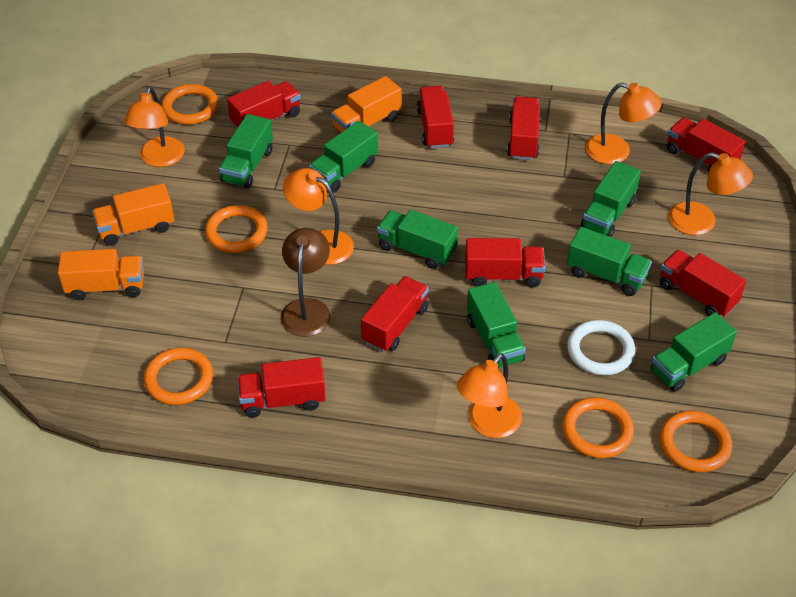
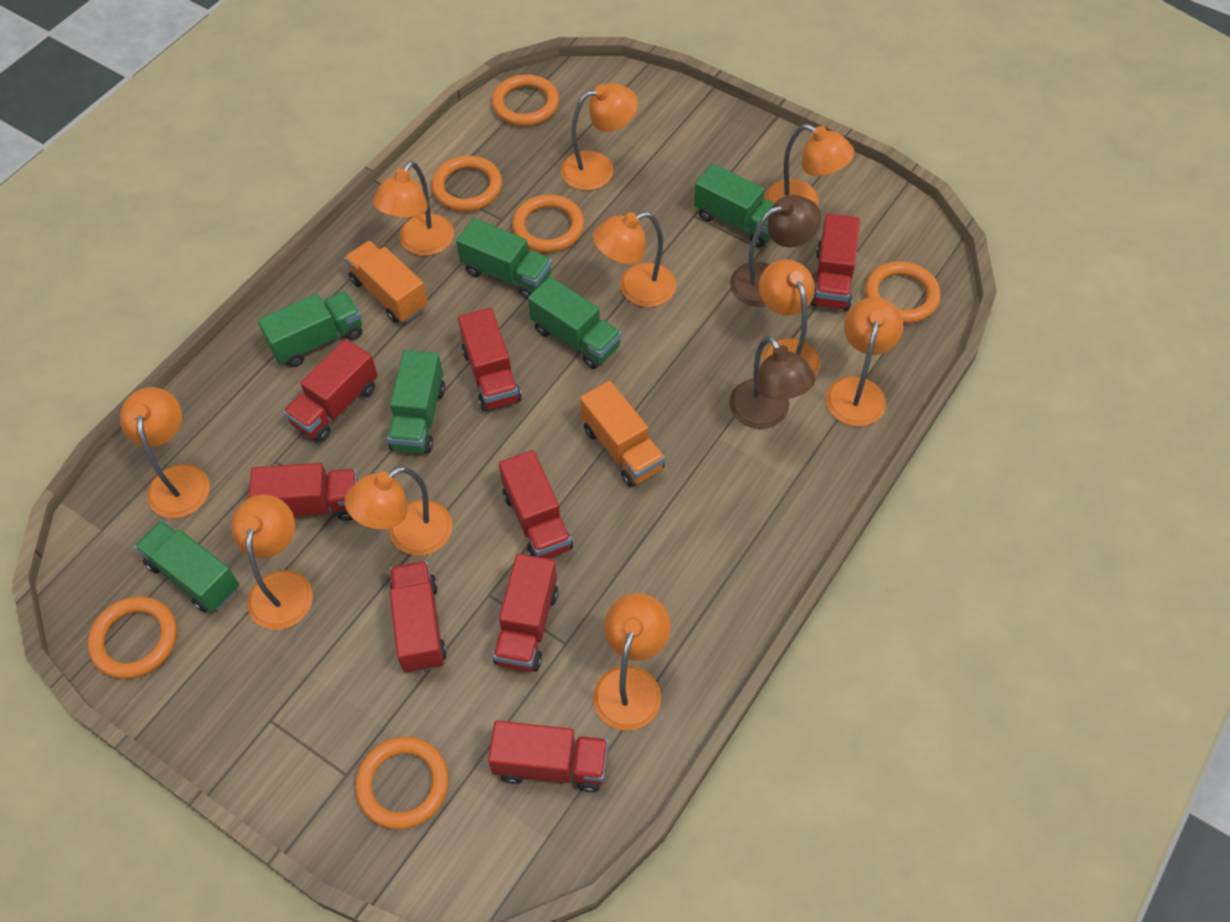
brown lamp: 1 -> 2
green truck: 7 -> 6
orange lamp: 5 -> 10
orange ring: 5 -> 6
orange truck: 3 -> 2
white ring: 1 -> 0

